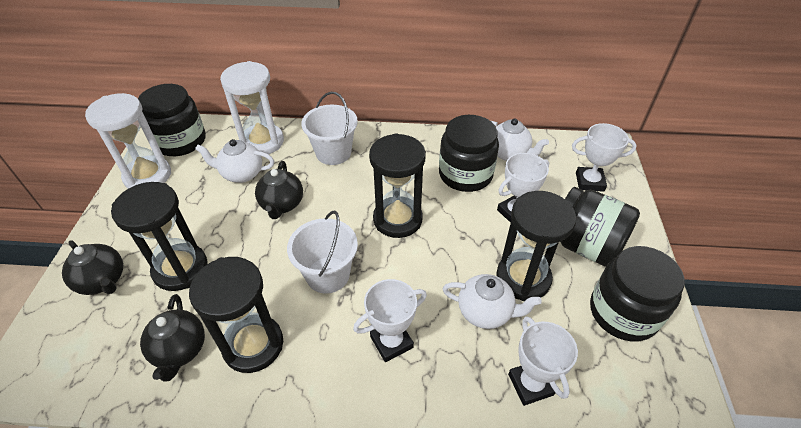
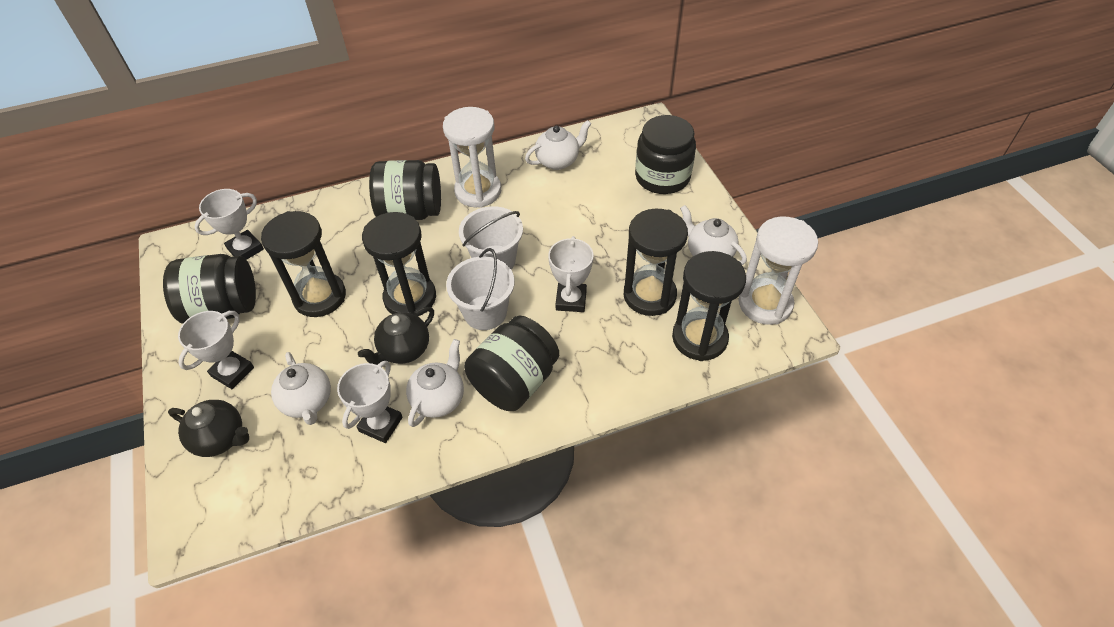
black teapot: 3 -> 2
white teapot: 3 -> 4

